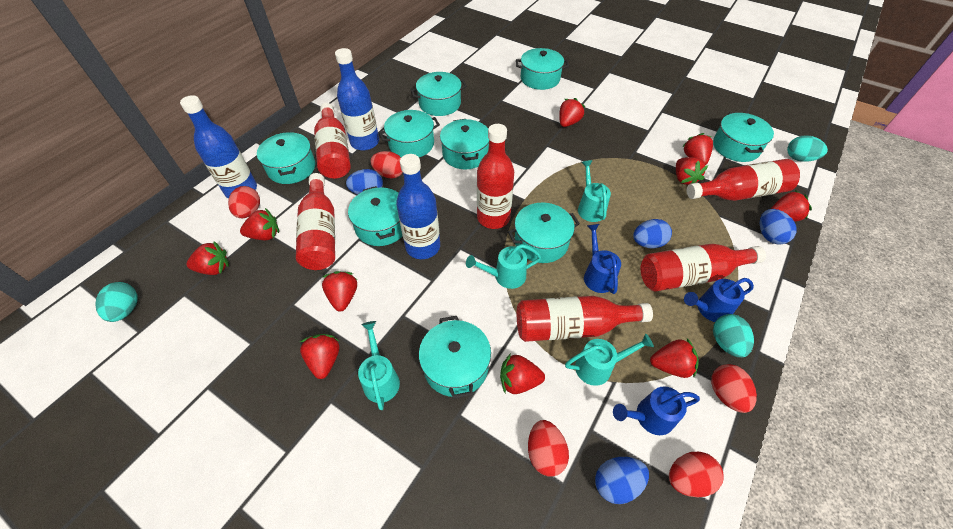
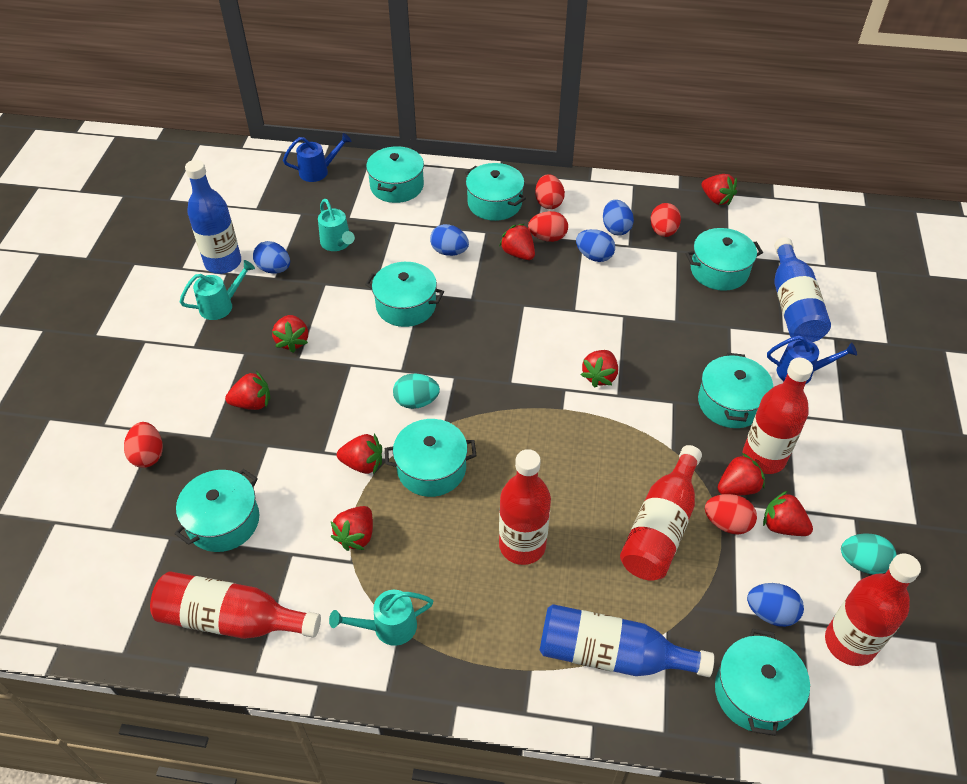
blue egg: 4 -> 5
blue watering can: 3 -> 2
red bottle: 6 -> 5
red strawberry: 10 -> 9
turquoise egg: 3 -> 2
turquoise pot: 9 -> 8
turquoise watering can: 4 -> 3

